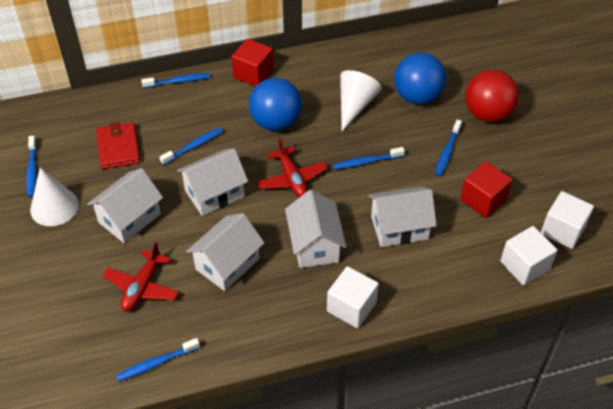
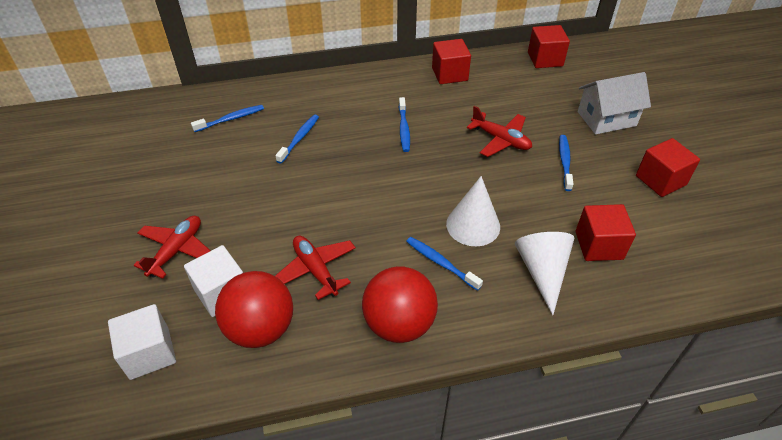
blue ball: 2 -> 0
blue toothbrush: 6 -> 5
red ball: 1 -> 2
red cube: 2 -> 4
red plane: 2 -> 3
red wallet: 1 -> 0
white cube: 3 -> 2
white house: 5 -> 1

